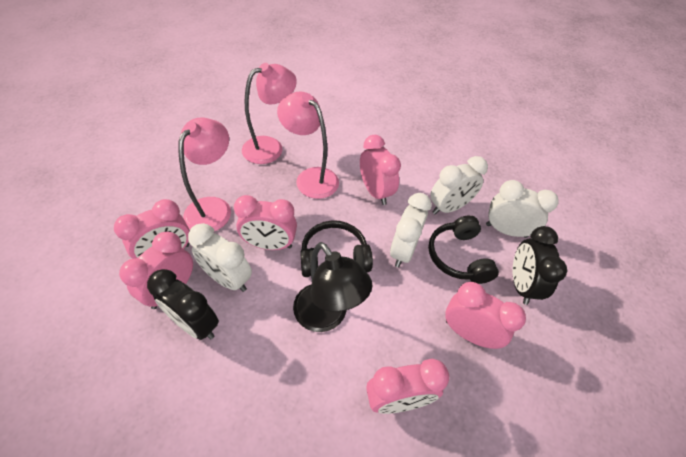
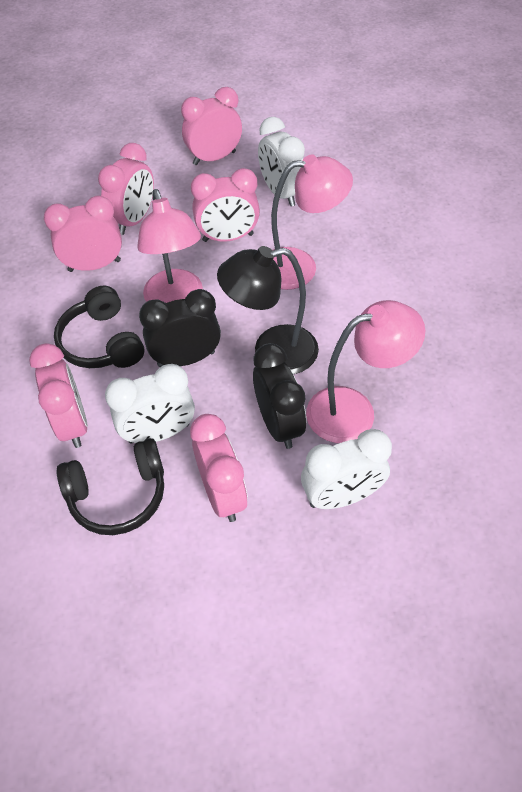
white clock: 4 -> 3

